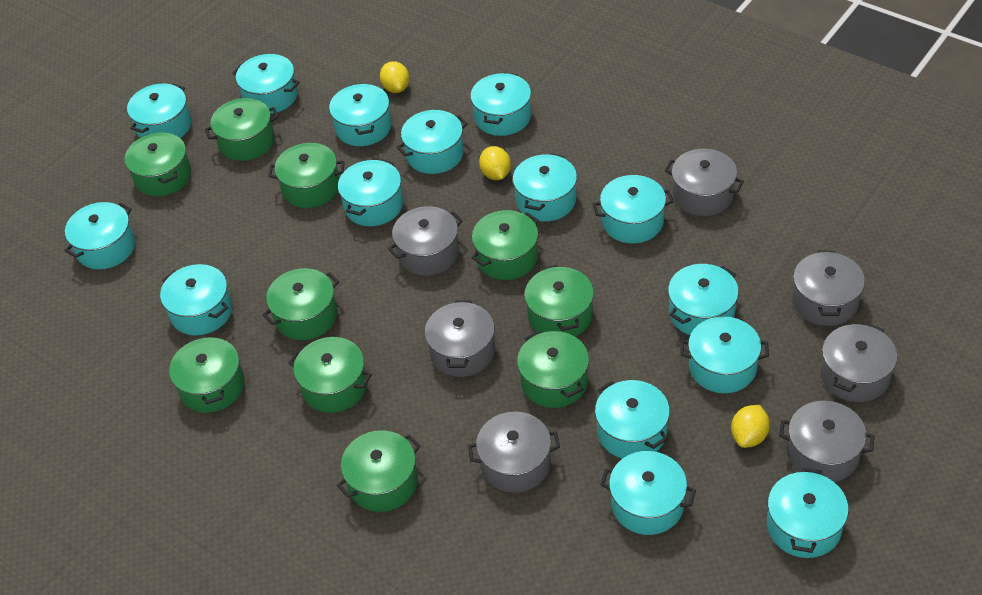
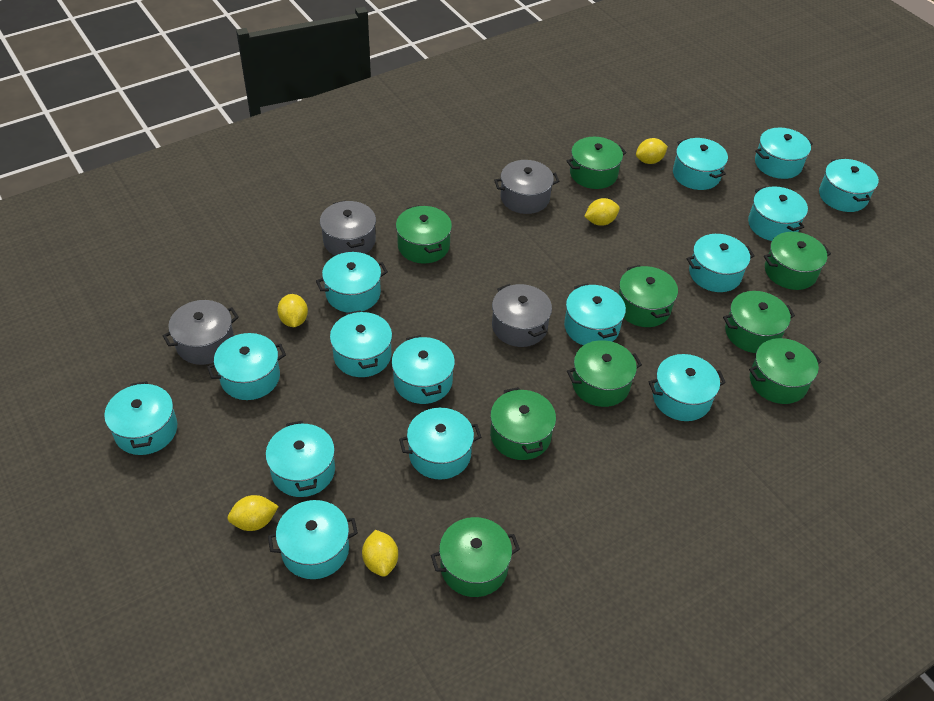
green pot: 10 -> 9
grey pot: 7 -> 4
yellow lemon: 3 -> 5

